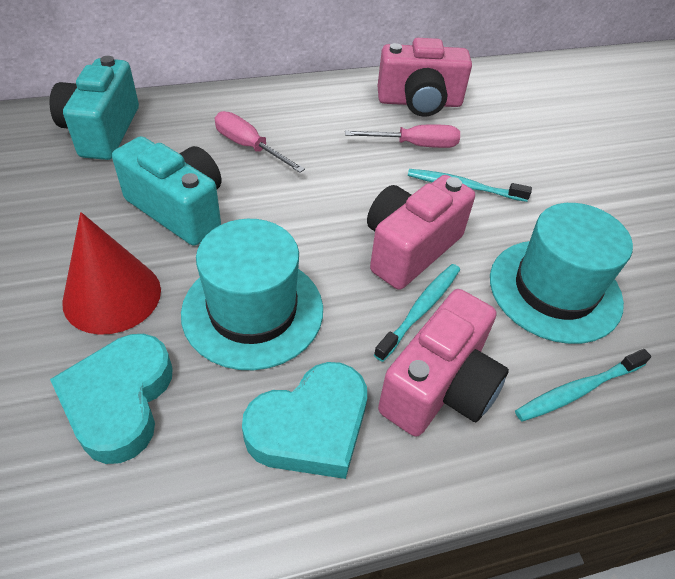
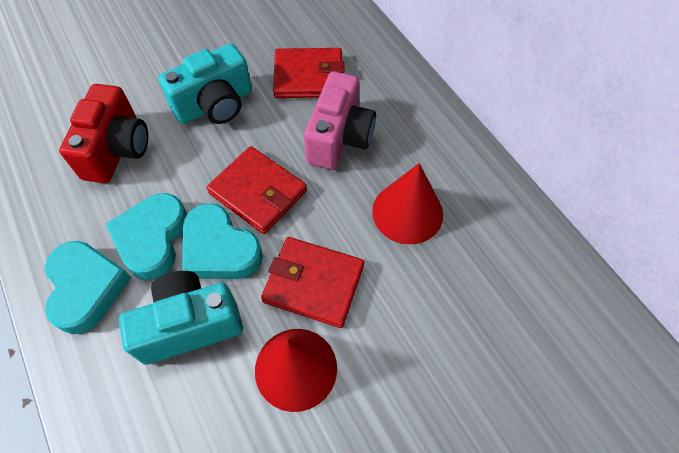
pink camera: 3 -> 1
pink screwdriver: 2 -> 0
red camera: 0 -> 1
red cone: 1 -> 2
red wallet: 0 -> 3
turquoise hat: 2 -> 0
turquoise heart: 2 -> 3
turquoise toothbrush: 3 -> 0

